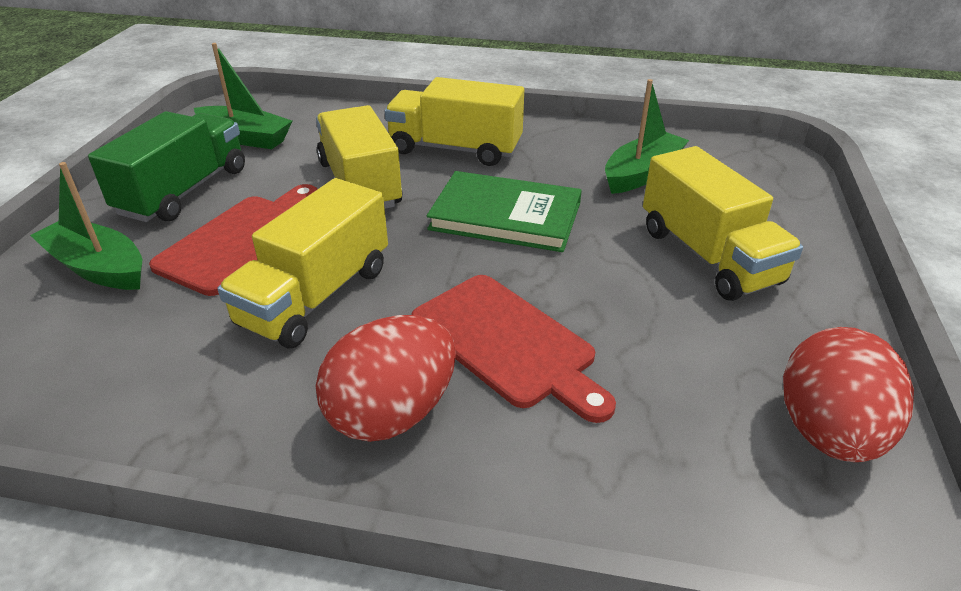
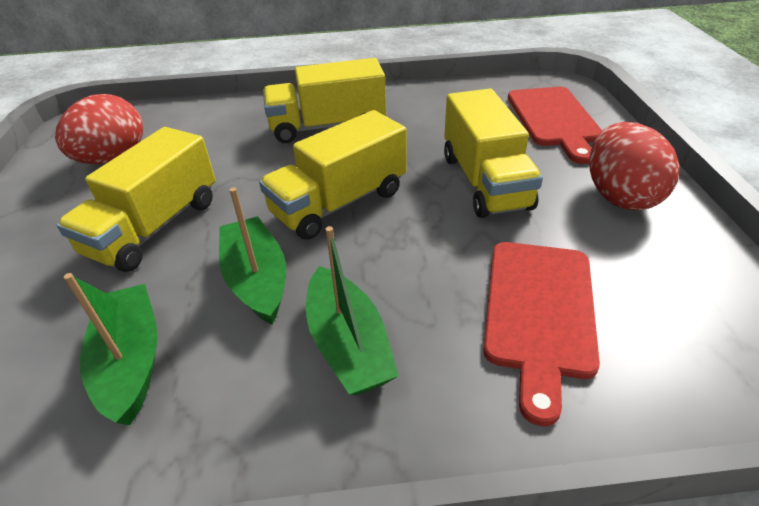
green book: 1 -> 0
green truck: 1 -> 0

